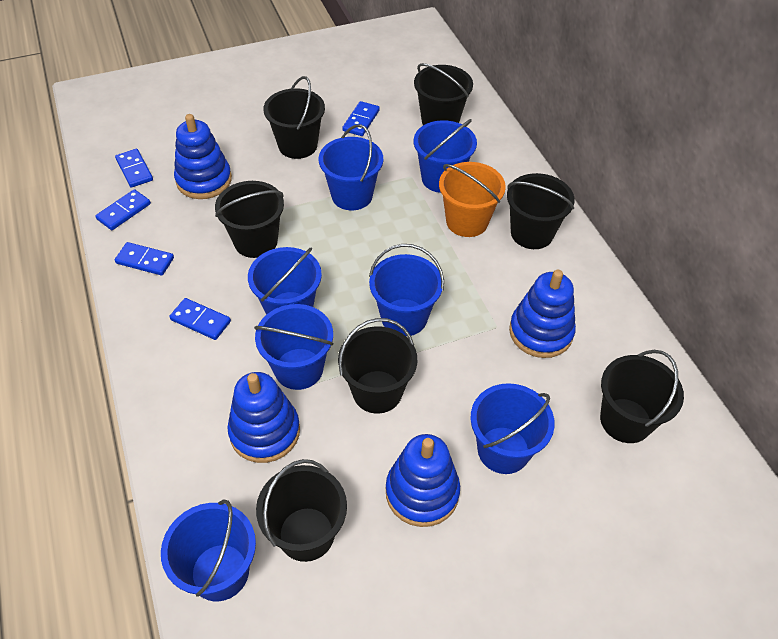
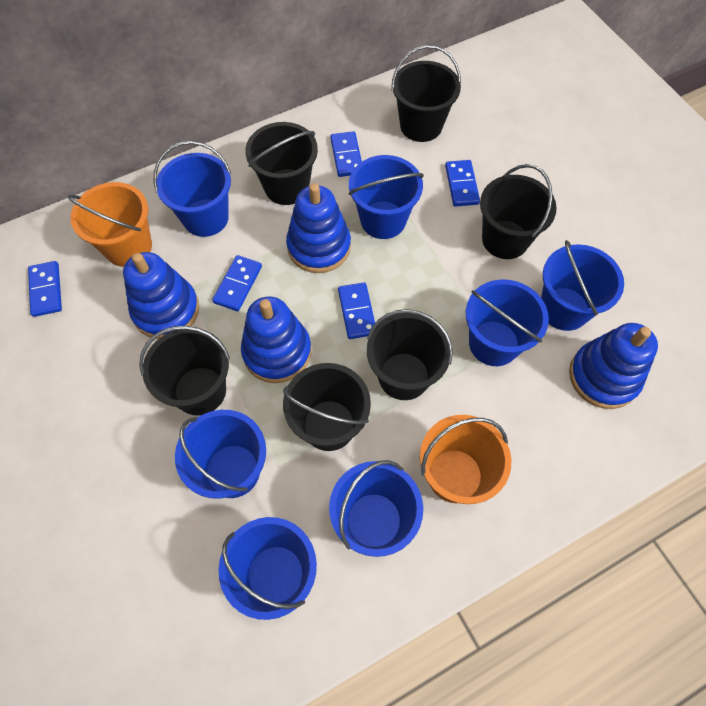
black bucket: 7 -> 6
orange bucket: 1 -> 2

